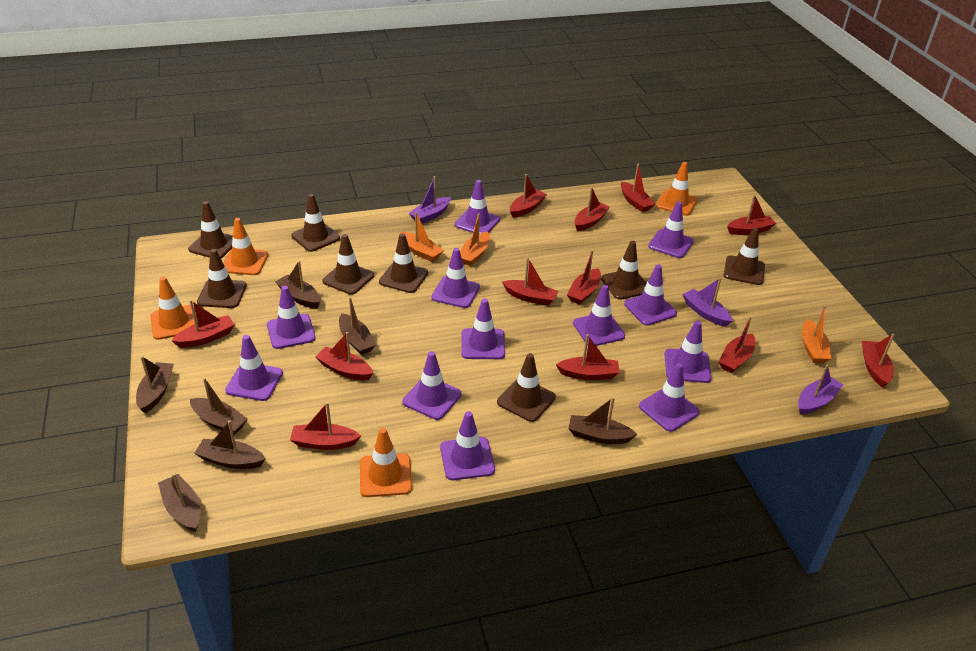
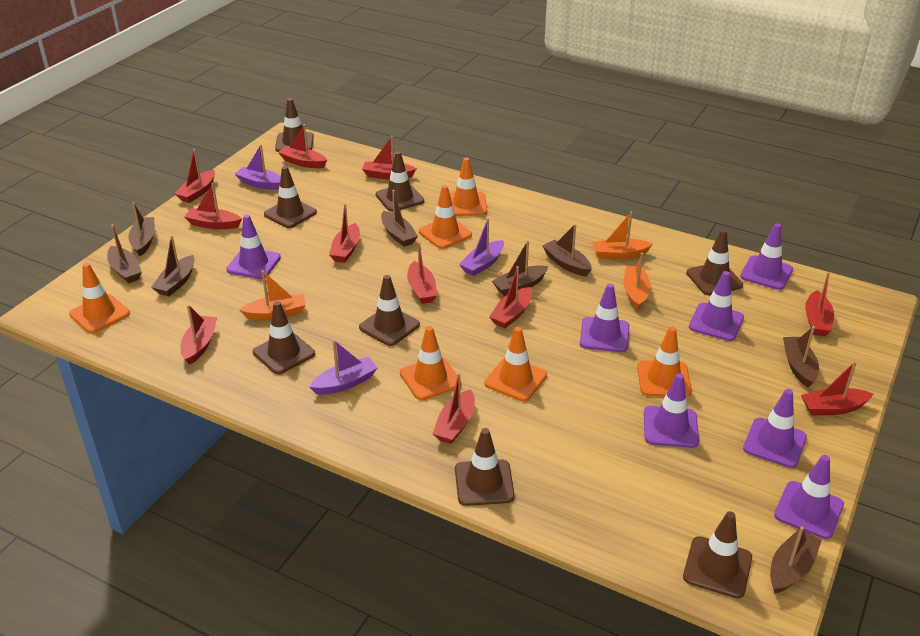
brown boat: 7 -> 8
orange traffic cone: 4 -> 6
purple traffic cone: 12 -> 7
red boat: 12 -> 11

